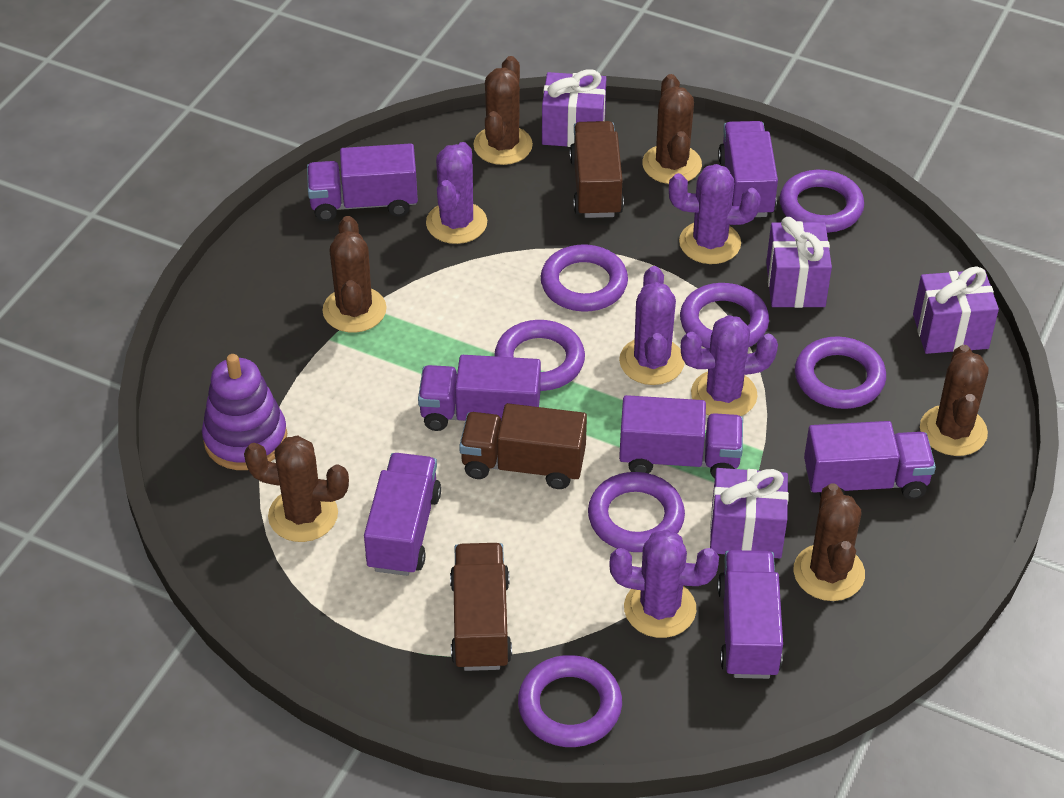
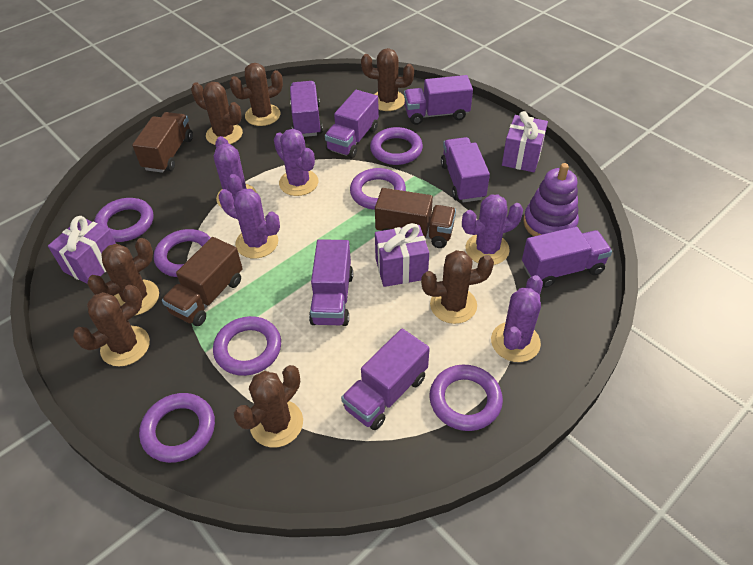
brown cactus: 6 -> 7
purple gift: 4 -> 3

